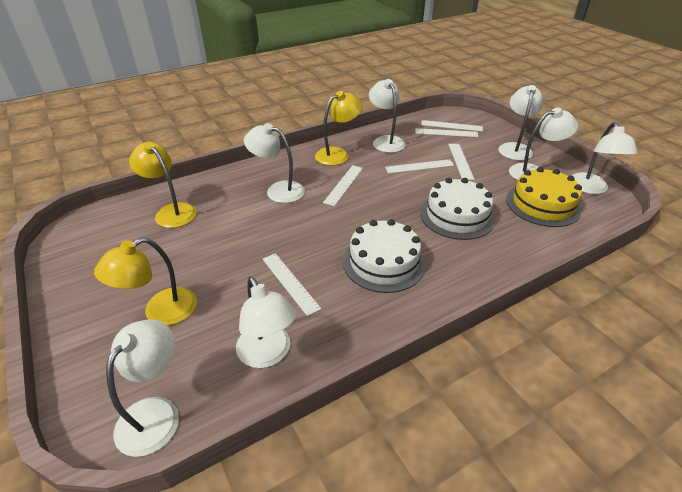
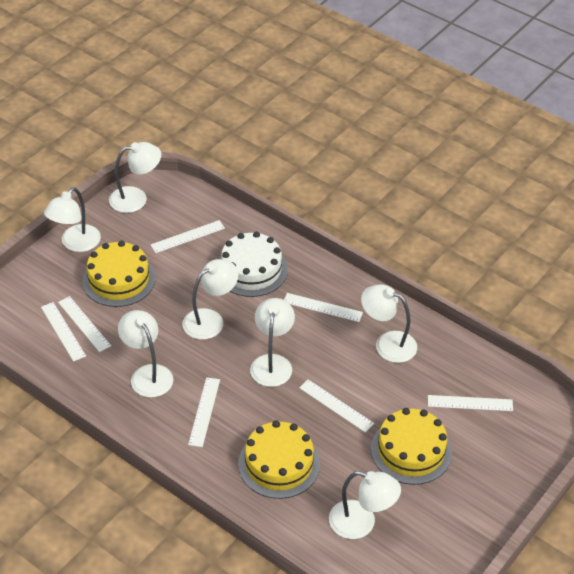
white cake: 2 -> 1
white ruler: 6 -> 7
yellow cake: 1 -> 3
yellow lamp: 3 -> 0

